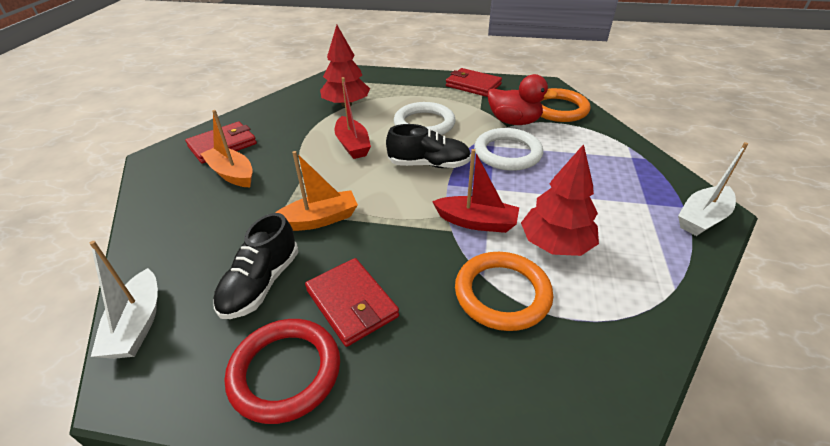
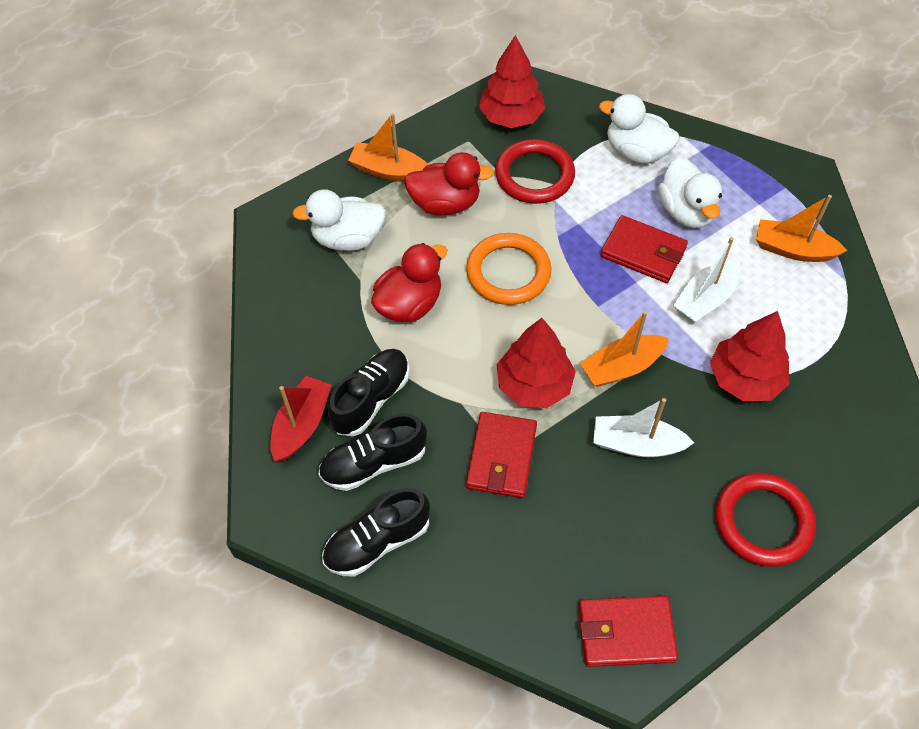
black shoe: 2 -> 3
orange boat: 2 -> 3
orange ring: 2 -> 1
red boat: 2 -> 1
red duck: 1 -> 2
red ring: 1 -> 2
red tree: 2 -> 3
white duck: 0 -> 3
white ring: 2 -> 0

